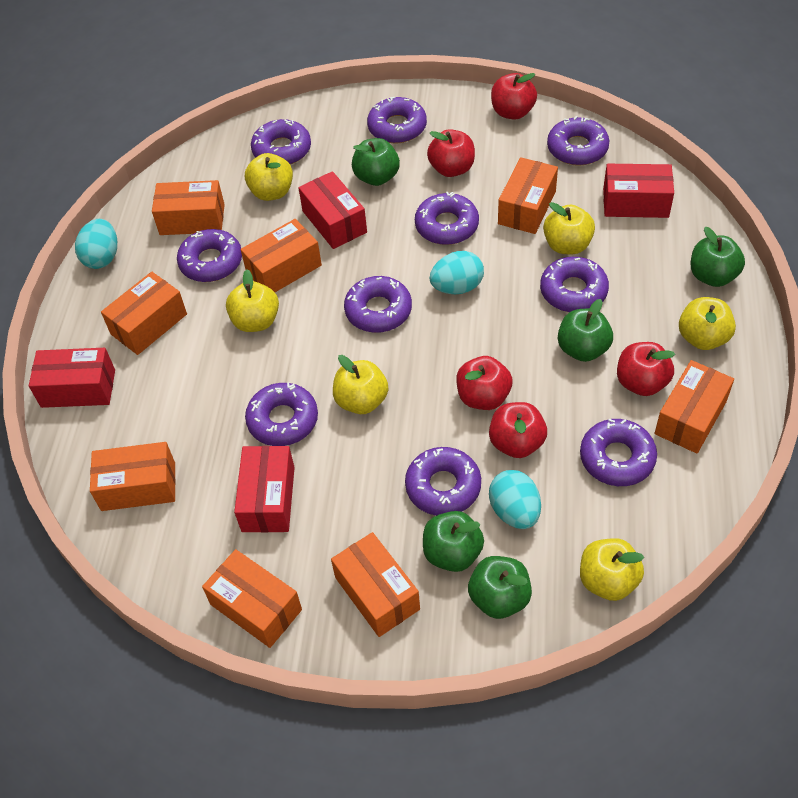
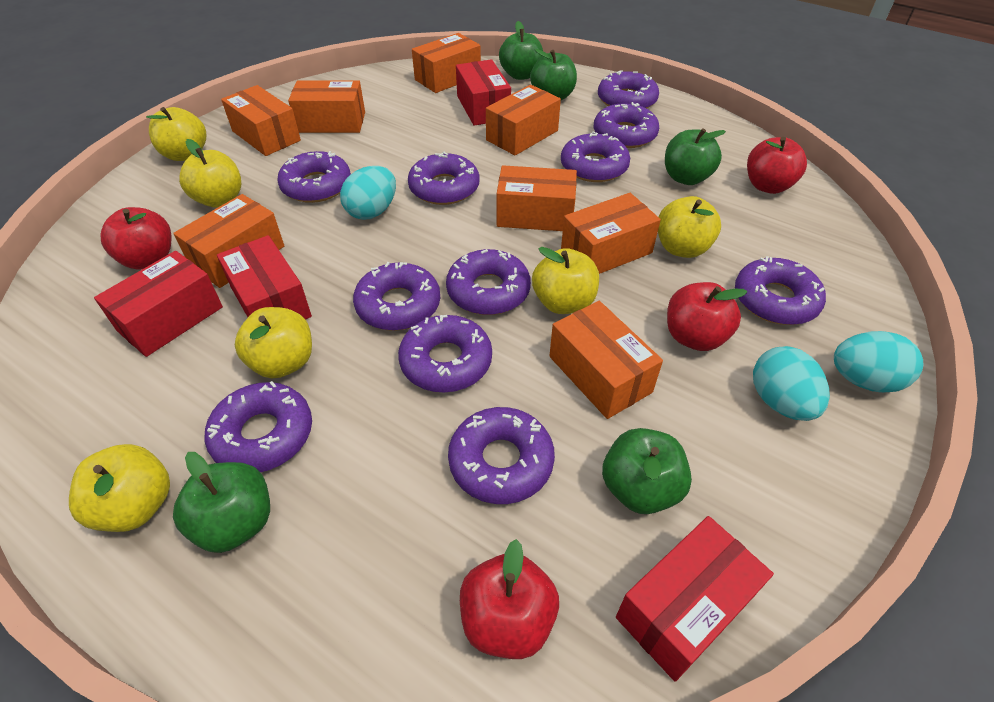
purple donut: 10 -> 11
red apple: 5 -> 4

